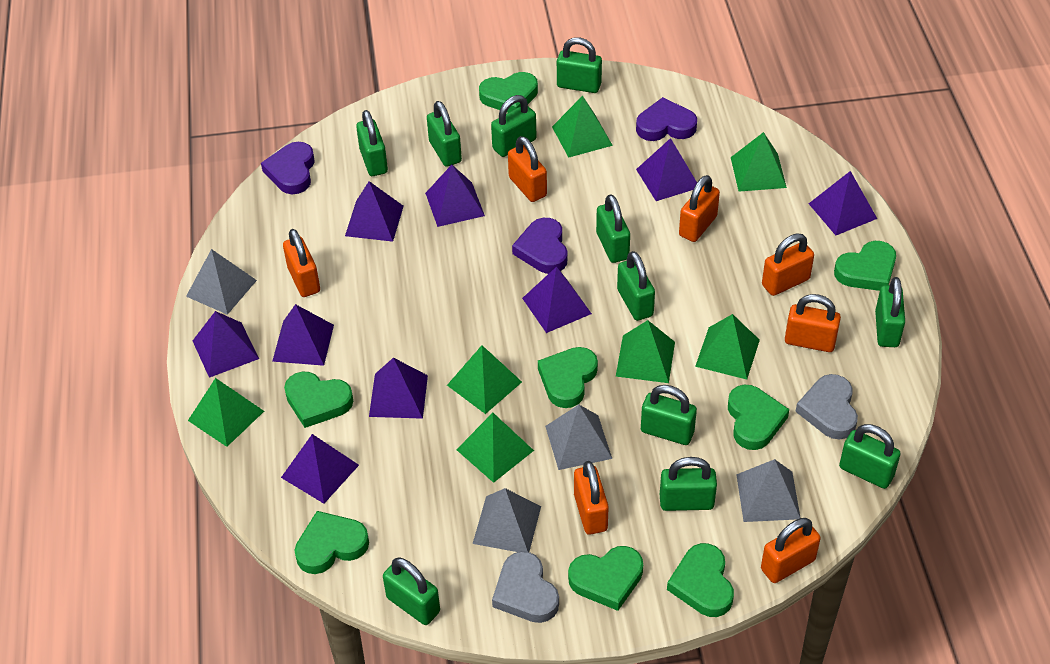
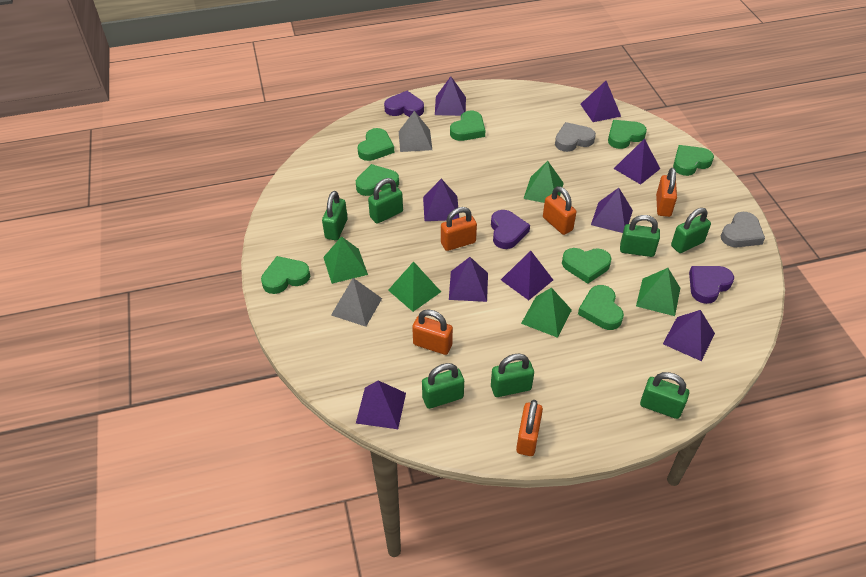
green padlock: 11 -> 7
green pyramid: 7 -> 5
grey pyramid: 4 -> 2
orange padlock: 7 -> 5

